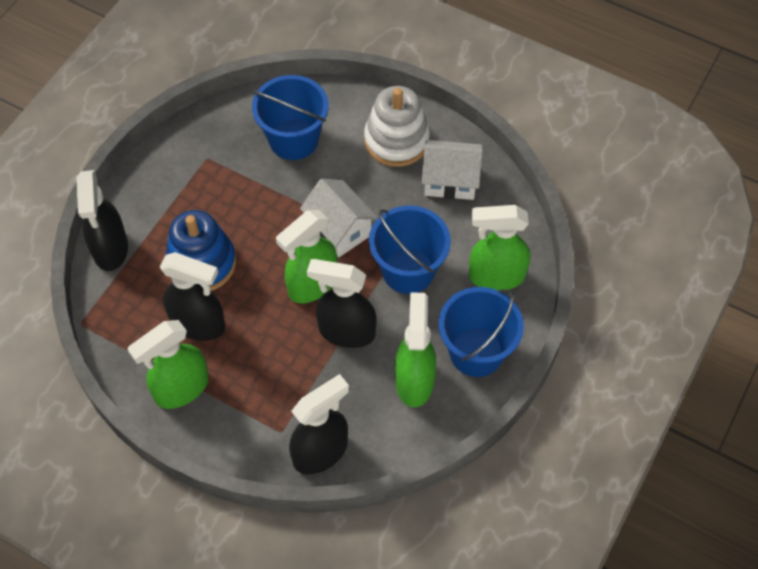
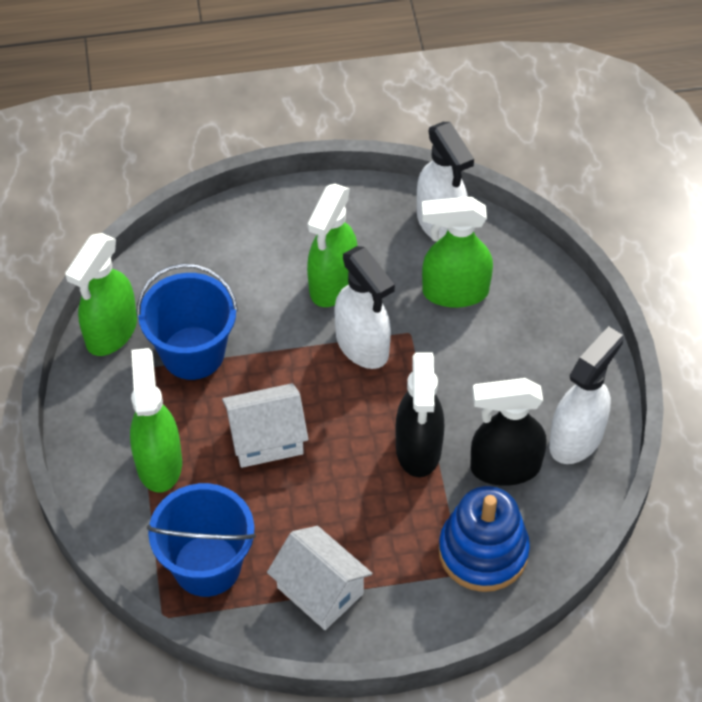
black spray bottle: 4 -> 2
blue bucket: 3 -> 2
white spray bottle: 0 -> 3
white stacking toy: 1 -> 0

